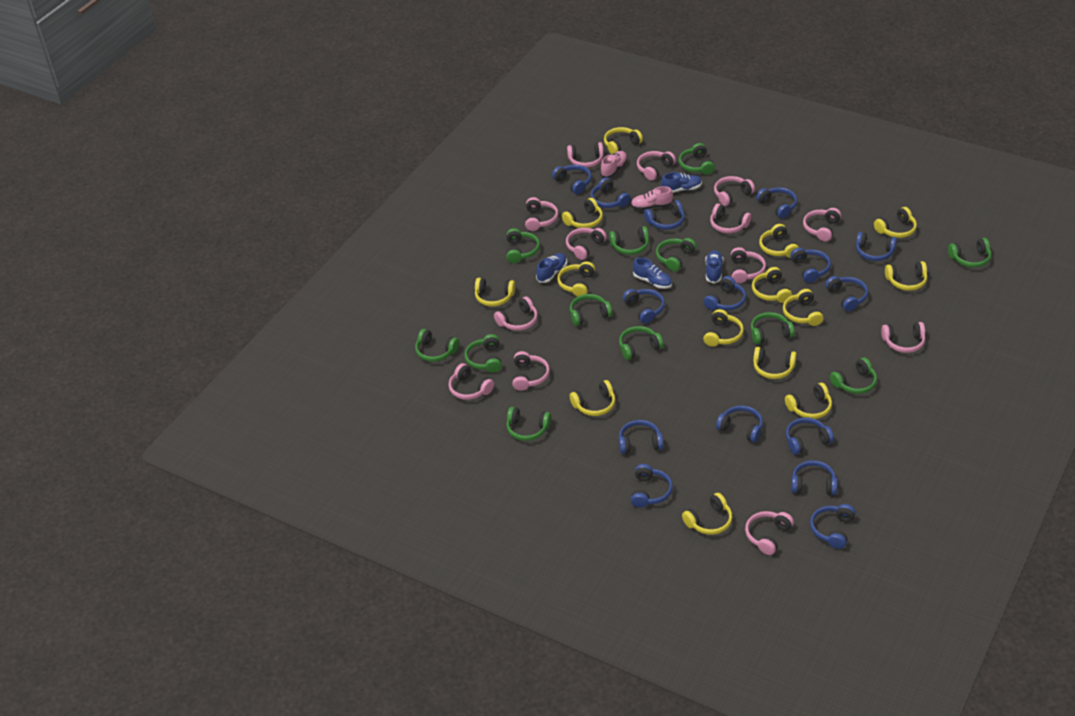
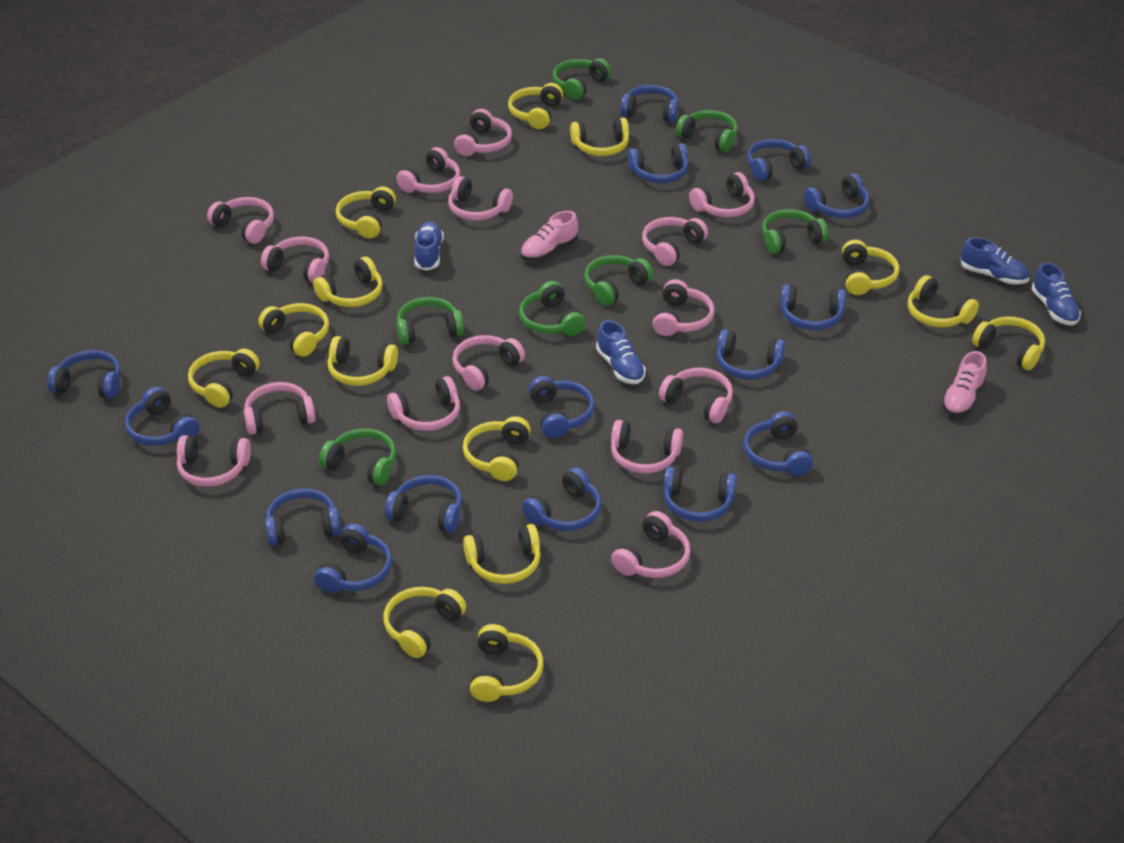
green headphones: 12 -> 7
pink headphones: 13 -> 15

